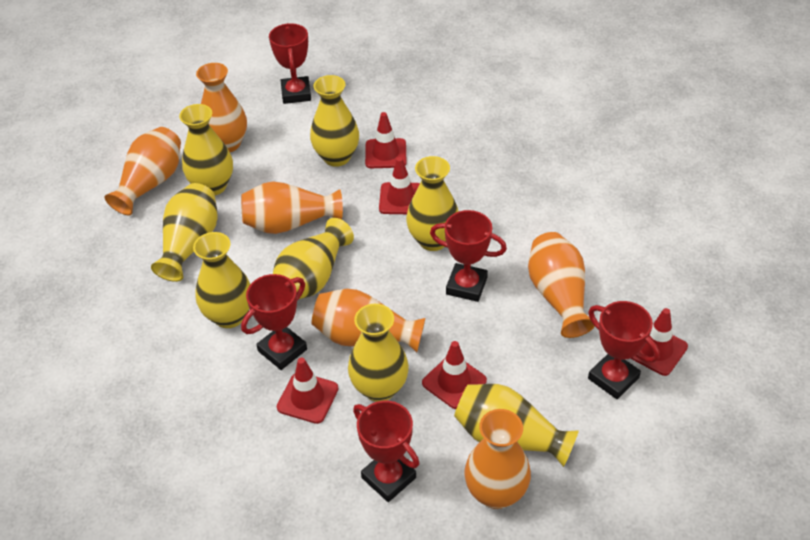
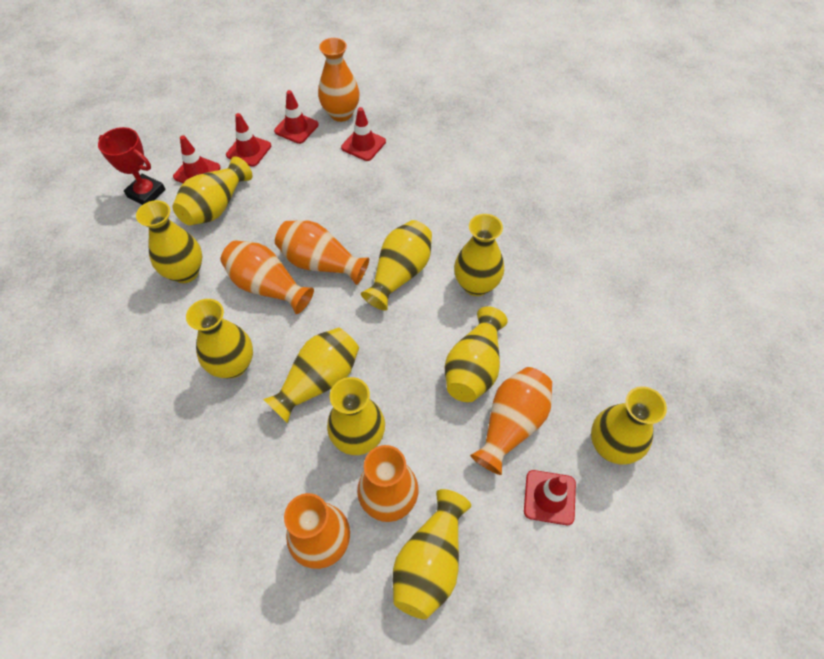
red trophy: 5 -> 1
yellow vase: 8 -> 10

